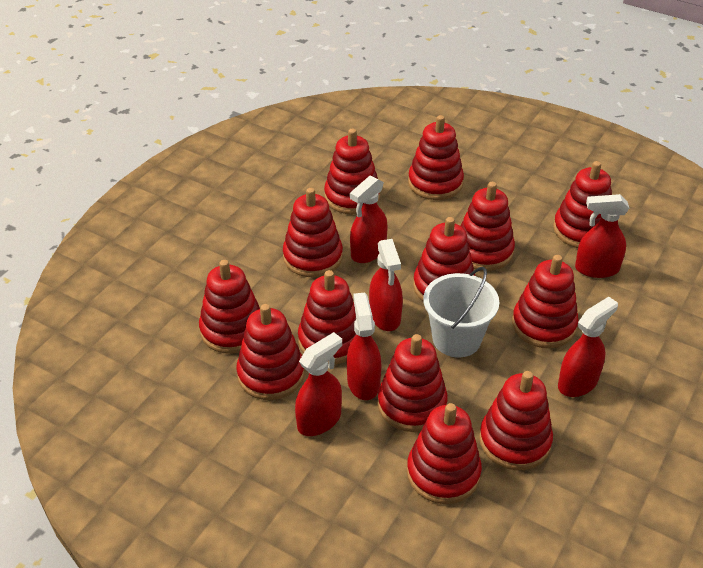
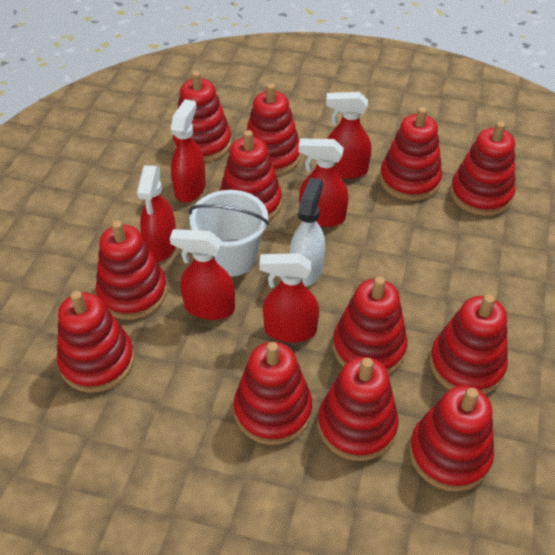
red stacking toy: 13 -> 12
white spray bottle: 0 -> 1

